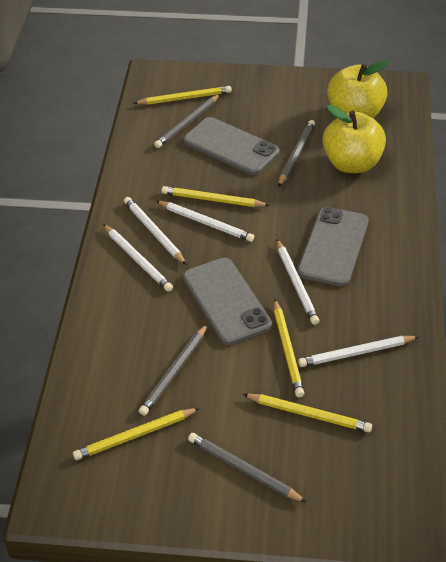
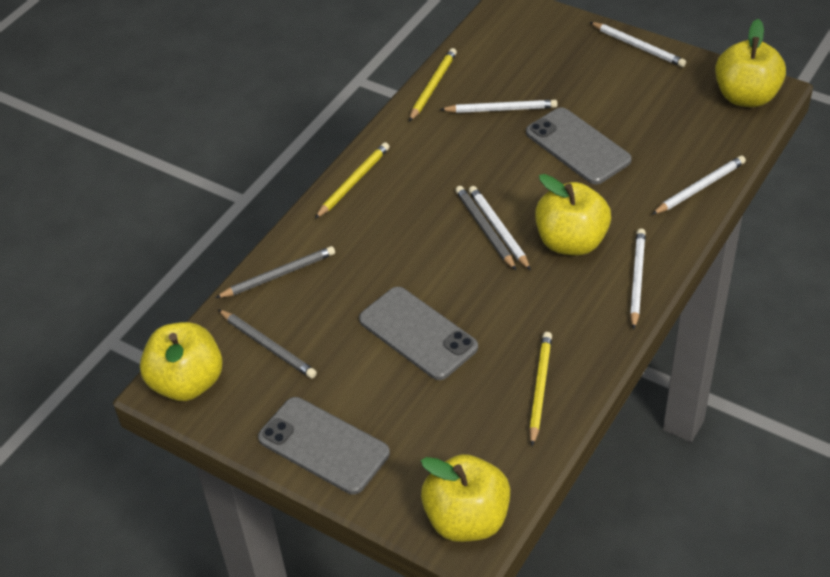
grey pencil: 4 -> 3
yellow apple: 2 -> 4
yellow pencil: 5 -> 3

